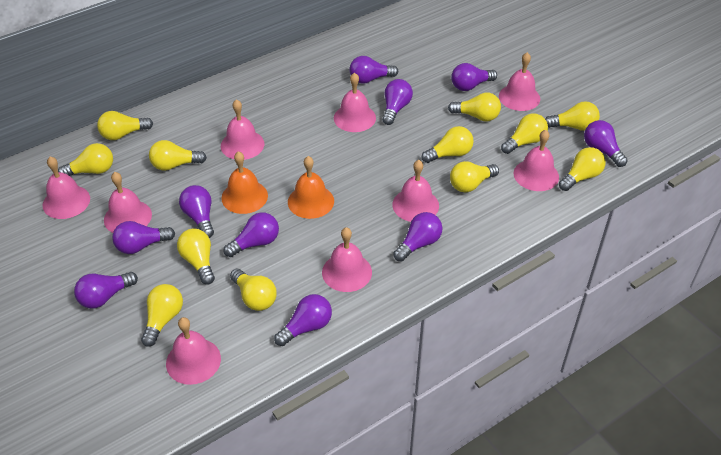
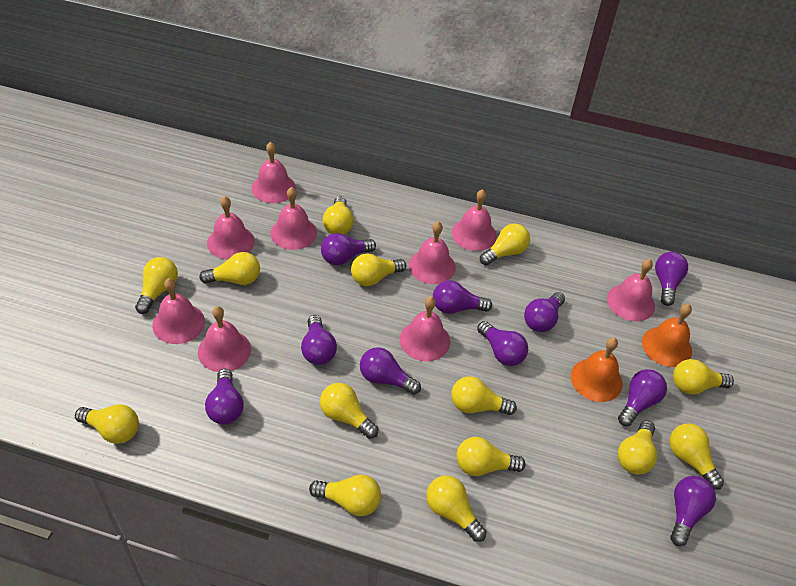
yellow light bulb: 12 -> 14

